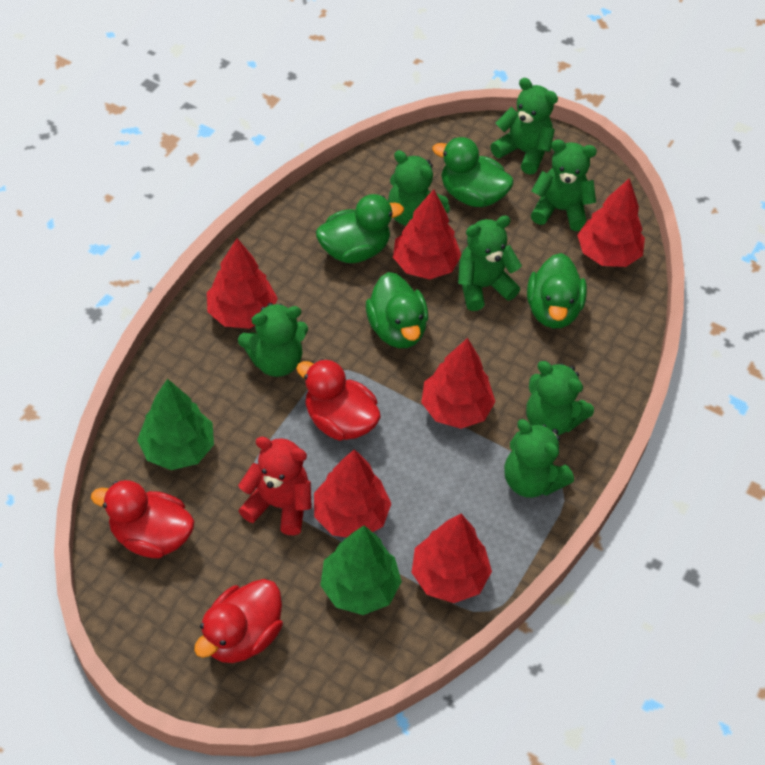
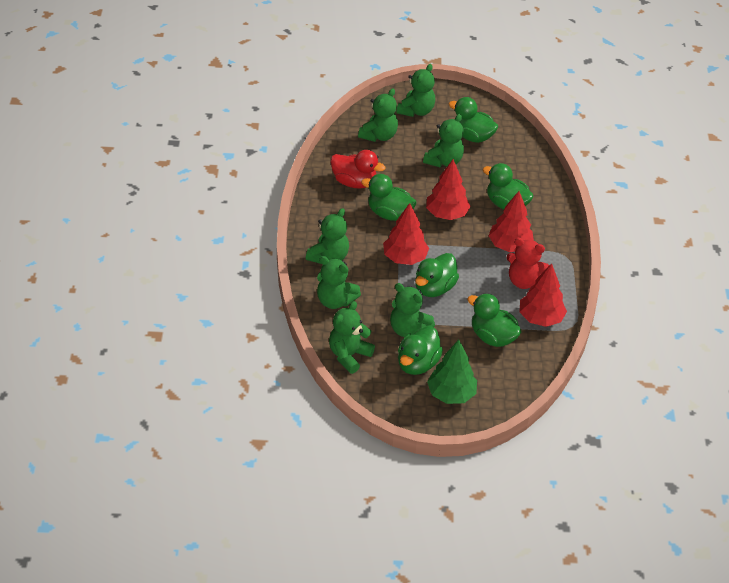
green duck: 4 -> 6
green tree: 2 -> 1
red duck: 3 -> 1
red tree: 6 -> 4

